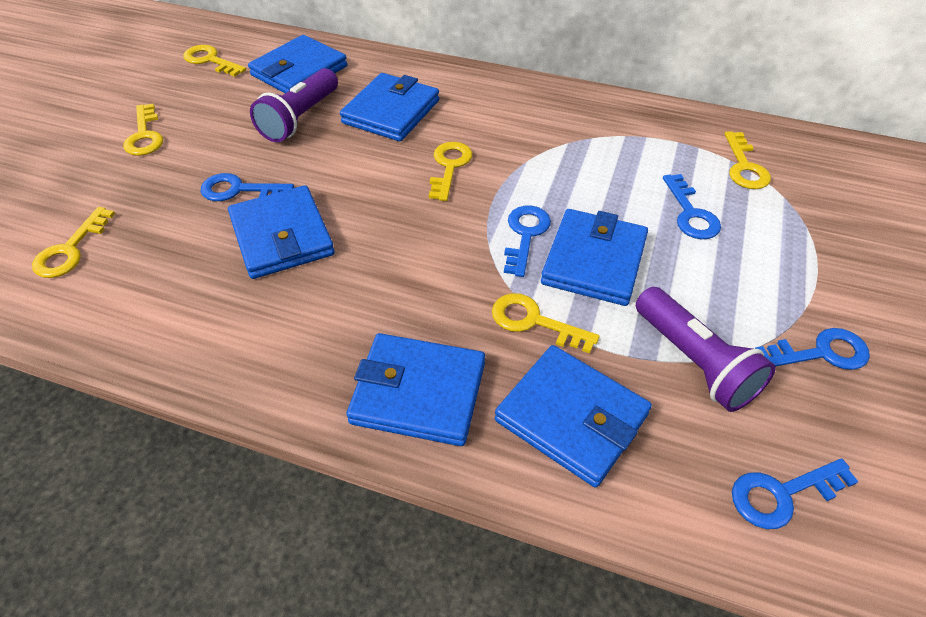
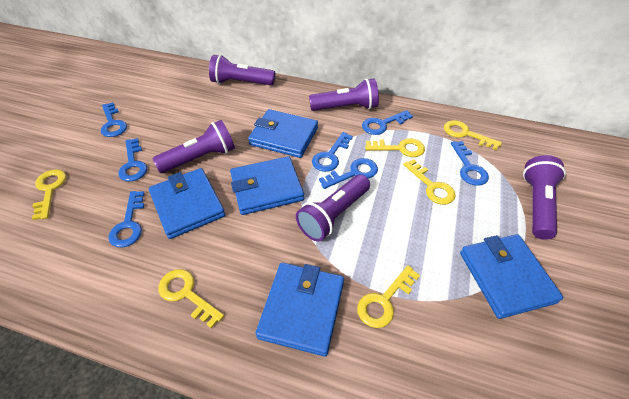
blue key: 5 -> 7
blue wallet: 6 -> 5
purple flashlight: 2 -> 5

